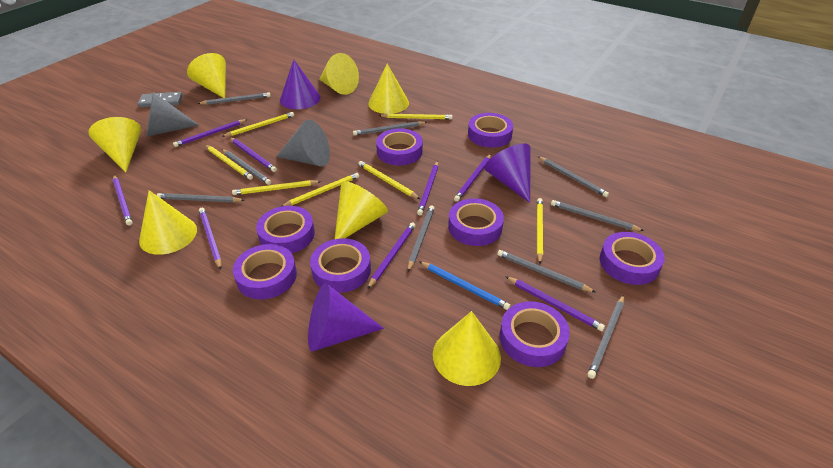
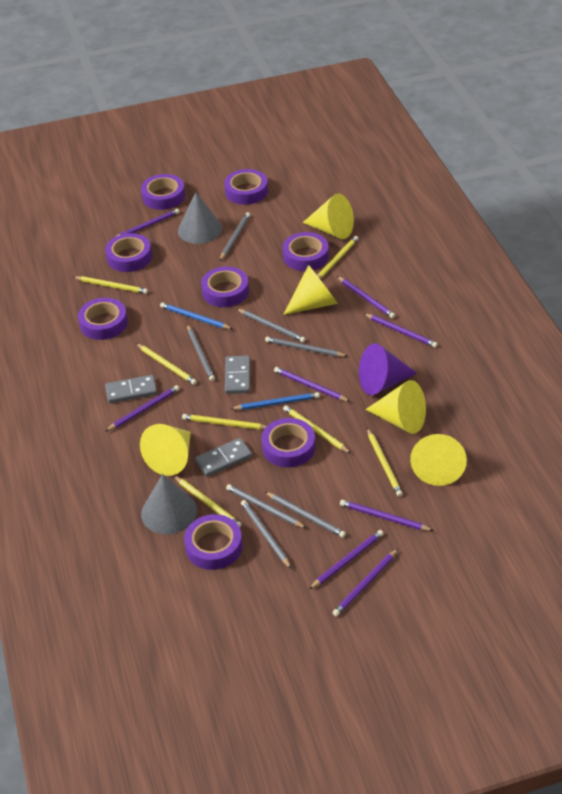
blue pencil: 1 -> 2
grey domino: 1 -> 3
grey pencil: 9 -> 7
purple cone: 3 -> 1
yellow cone: 7 -> 5

